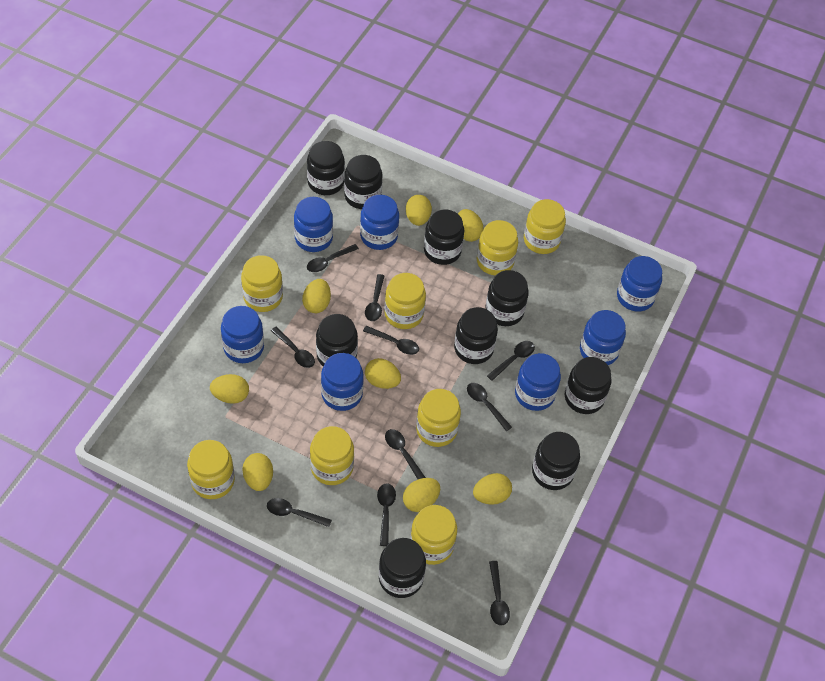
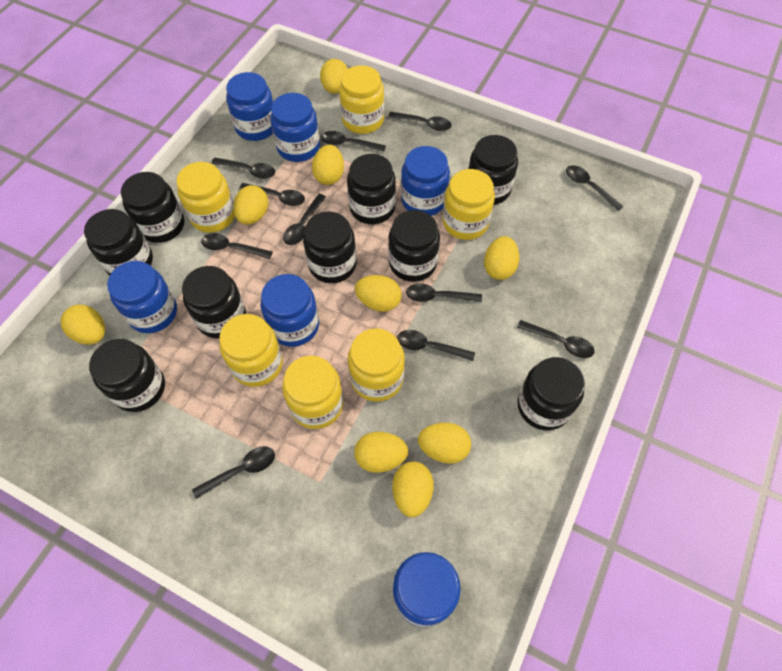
black spoon: 10 -> 11
blue jar: 7 -> 6
yellow egg: 8 -> 9
yellow jar: 8 -> 6

